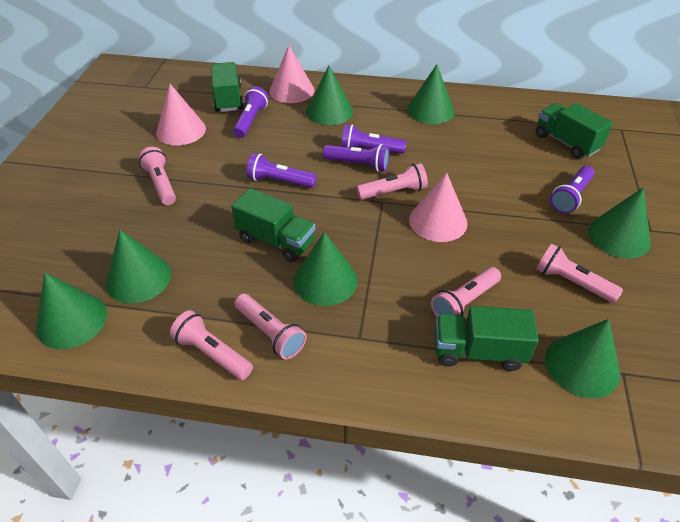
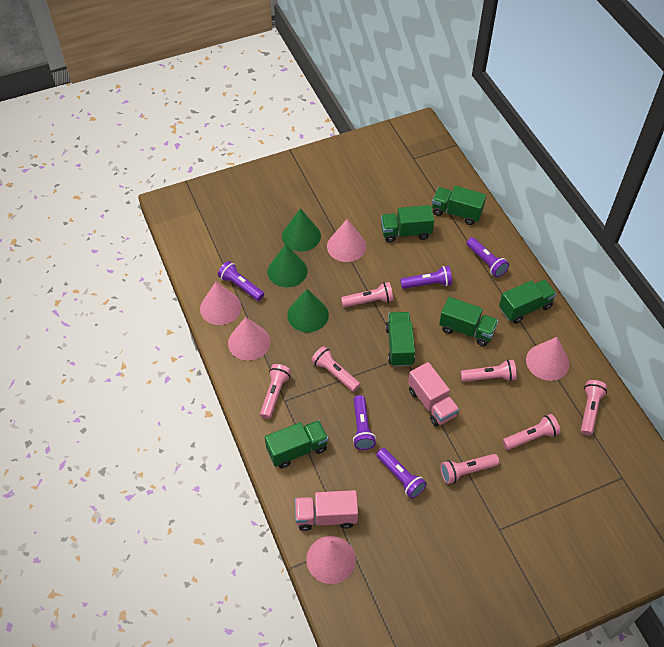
green cone: 7 -> 3
green truck: 4 -> 6
pink cone: 3 -> 5
pink flashlight: 6 -> 7
pink truck: 0 -> 2

